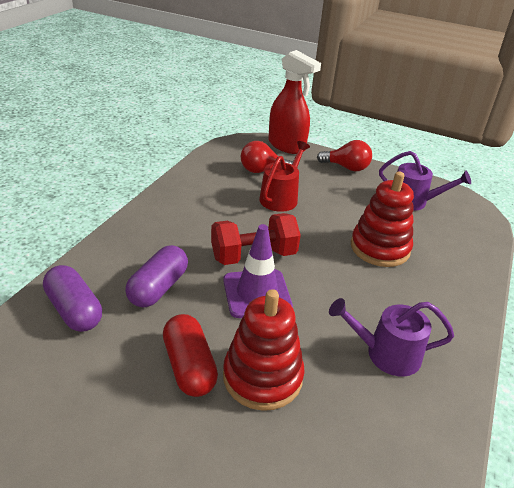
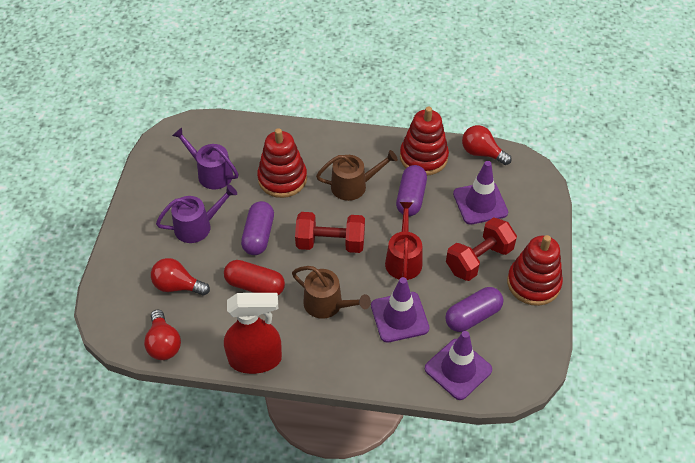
brown watering can: 0 -> 2
purple capsule: 2 -> 3
purple traffic cone: 1 -> 3
red dumbbell: 1 -> 2
red light bulb: 2 -> 3
red stacking toy: 2 -> 3

